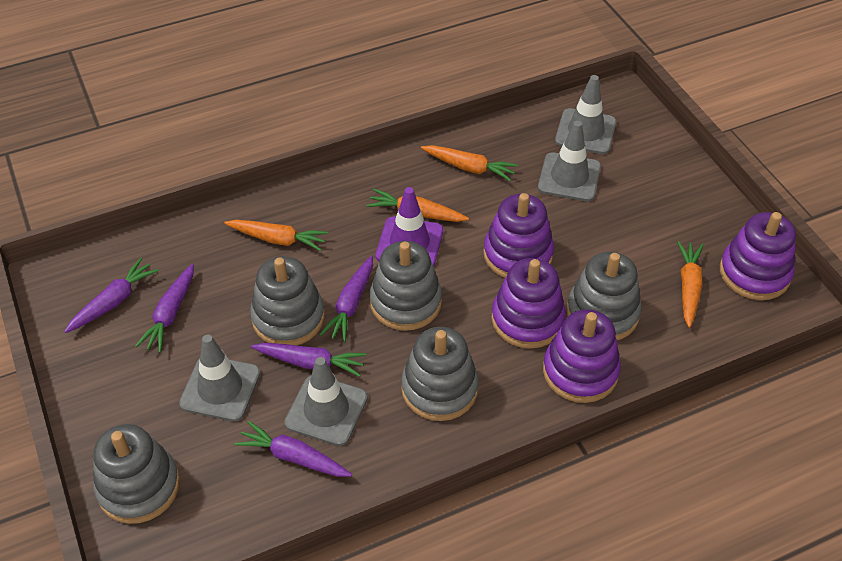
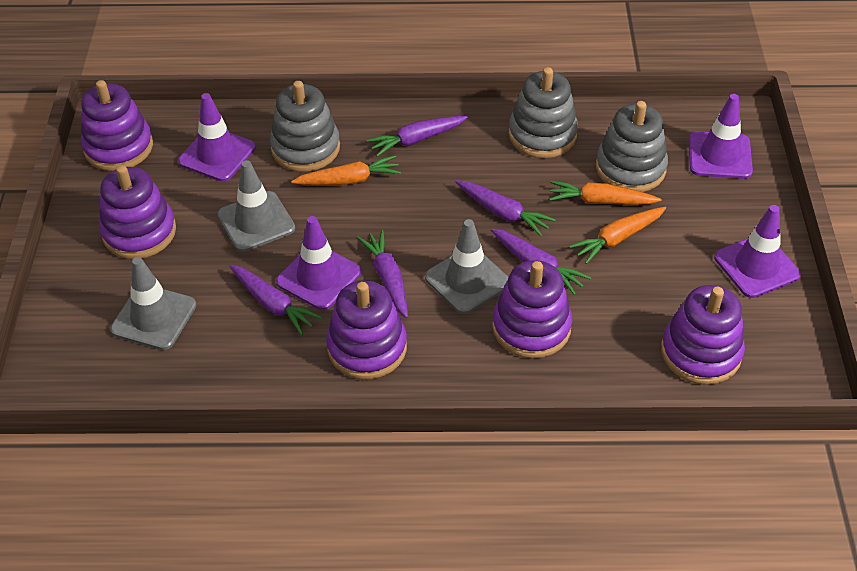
grey stacking toy: 5 -> 3
grey traffic cone: 4 -> 3
orange carrot: 4 -> 3
purple stacking toy: 4 -> 5
purple traffic cone: 1 -> 4

